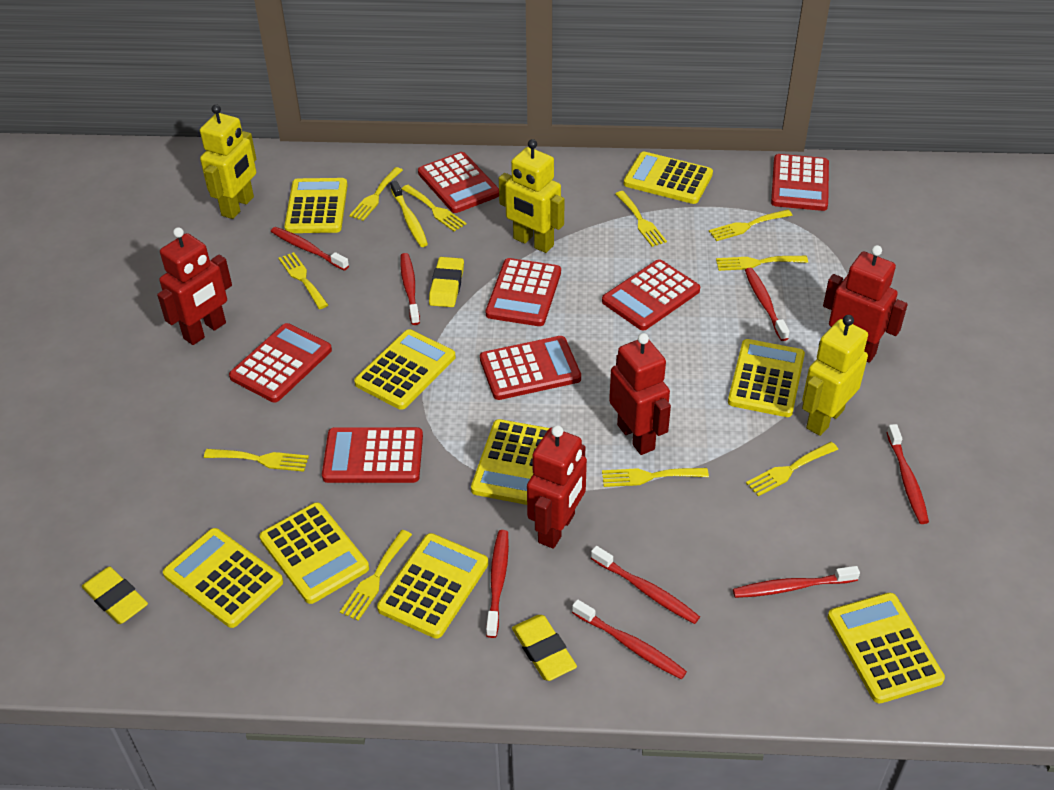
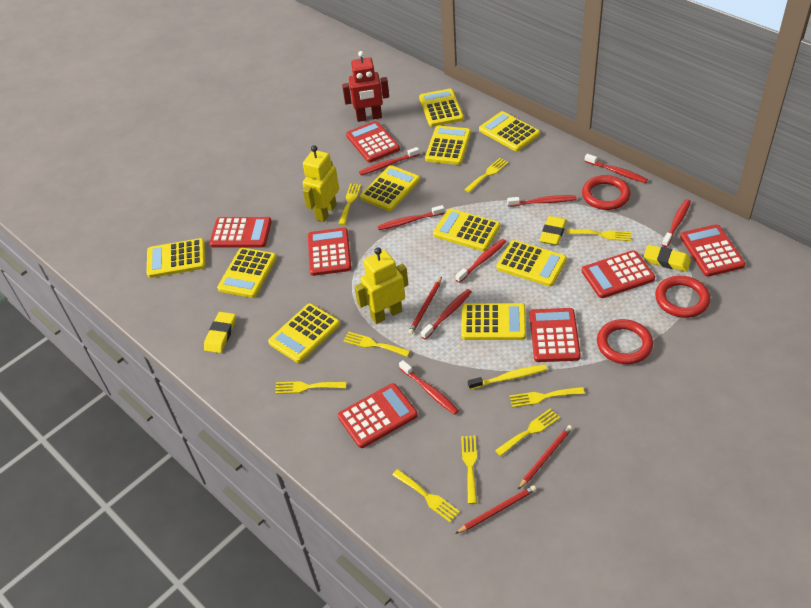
red pencil: 0 -> 3
red ring: 0 -> 3
red robot: 4 -> 1
yellow calculator: 9 -> 10
yellow fork: 10 -> 9
yellow robot: 3 -> 2

